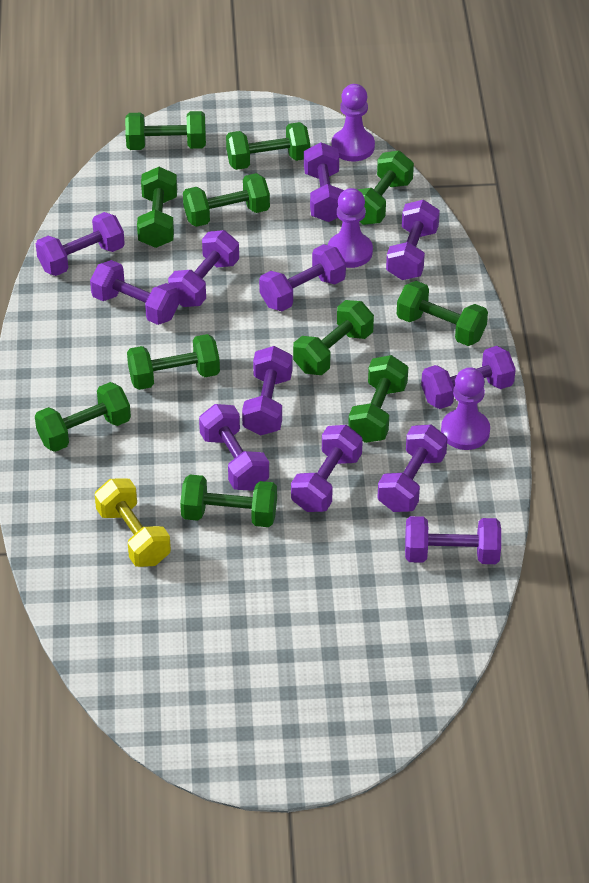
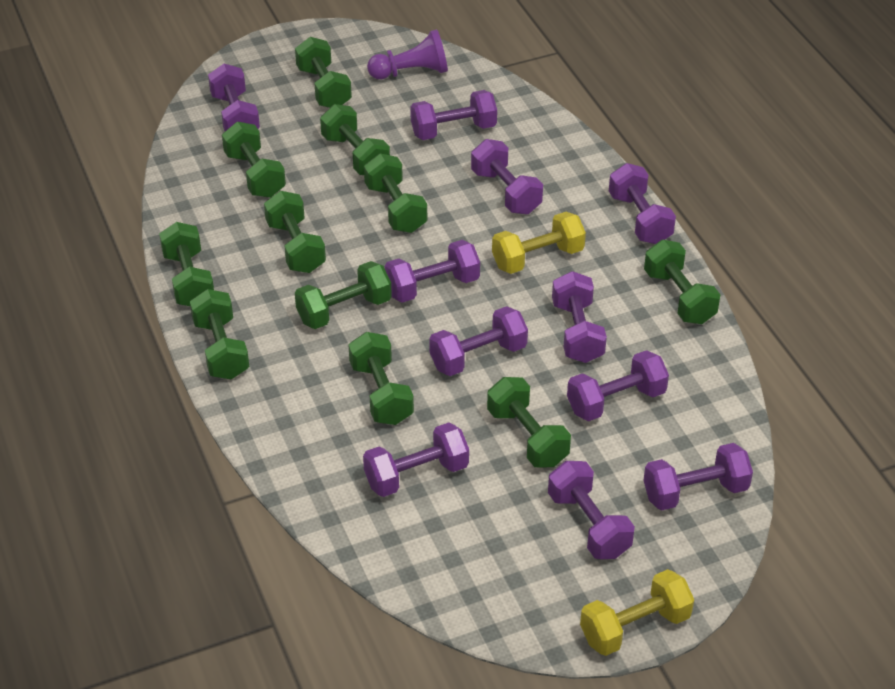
purple dumbbell: 12 -> 11
purple pawn: 3 -> 1
yellow dumbbell: 1 -> 2

